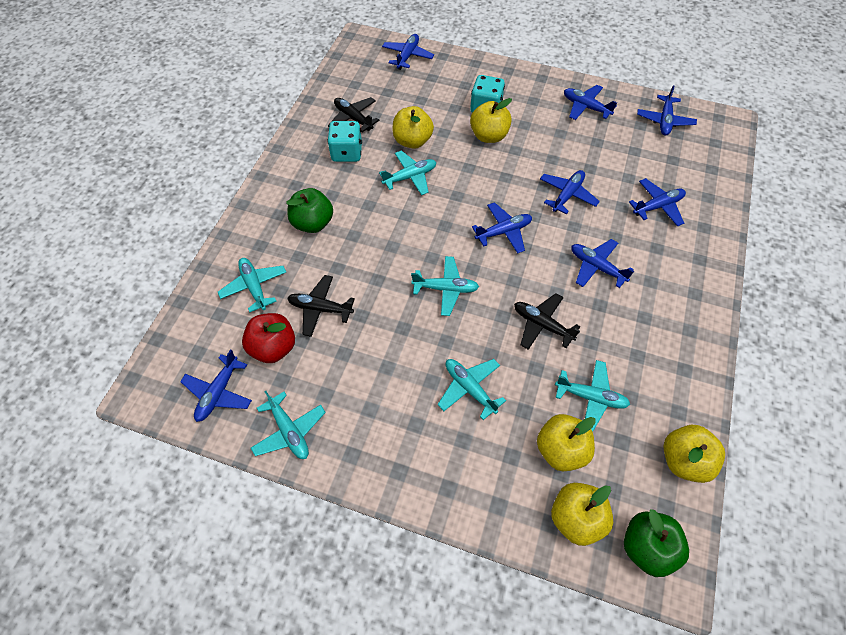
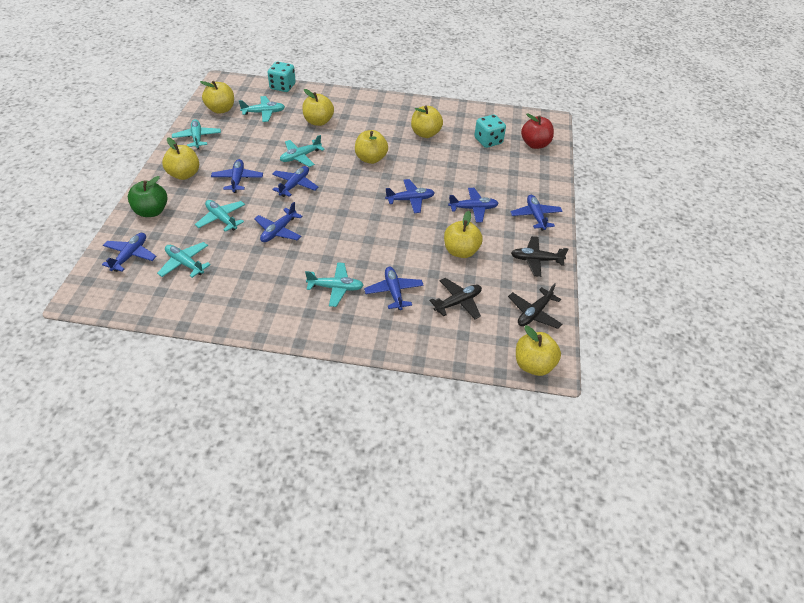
green apple: 2 -> 1
yellow apple: 5 -> 7

